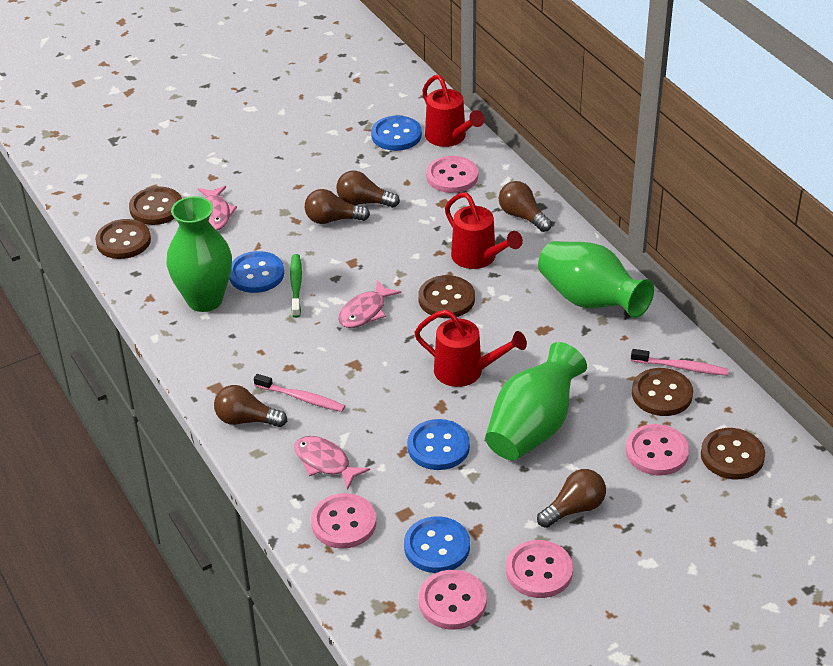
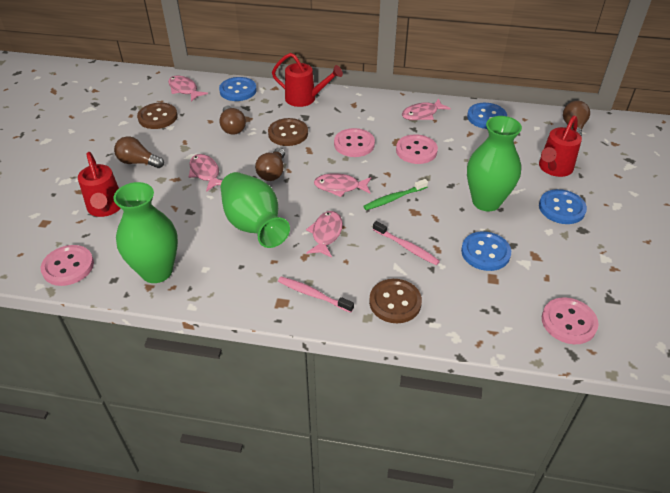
brown button: 5 -> 3
brown light bulb: 5 -> 4
pink button: 5 -> 4
pink fish: 3 -> 5

